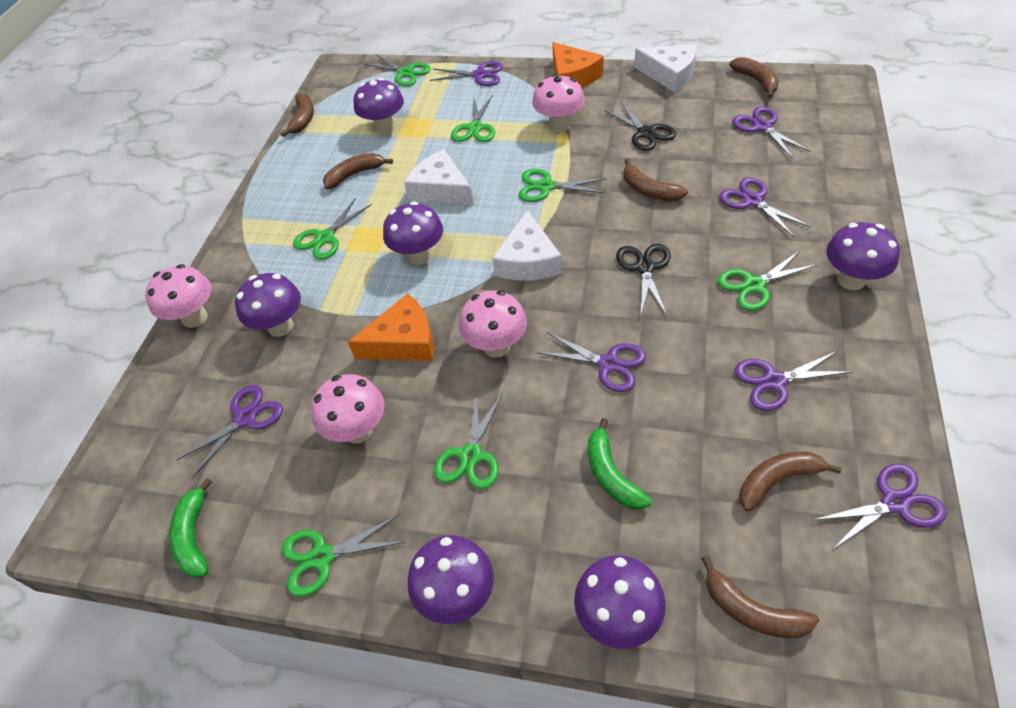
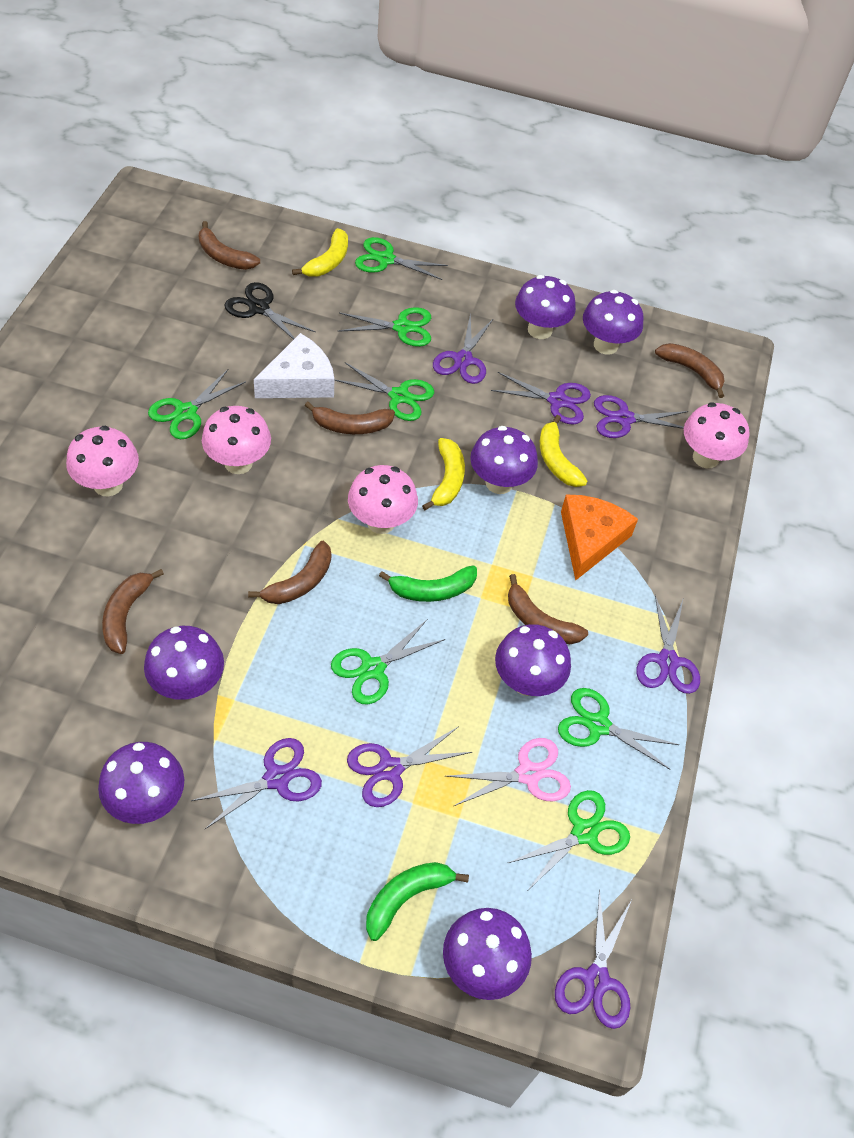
black scissors: 2 -> 1
orange cheese: 2 -> 1
pink scissors: 0 -> 1
purple mushroom: 6 -> 7
white cheese: 3 -> 1
yellow banana: 0 -> 3

